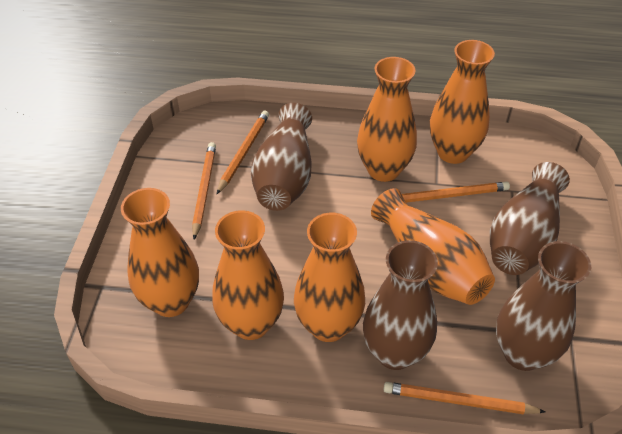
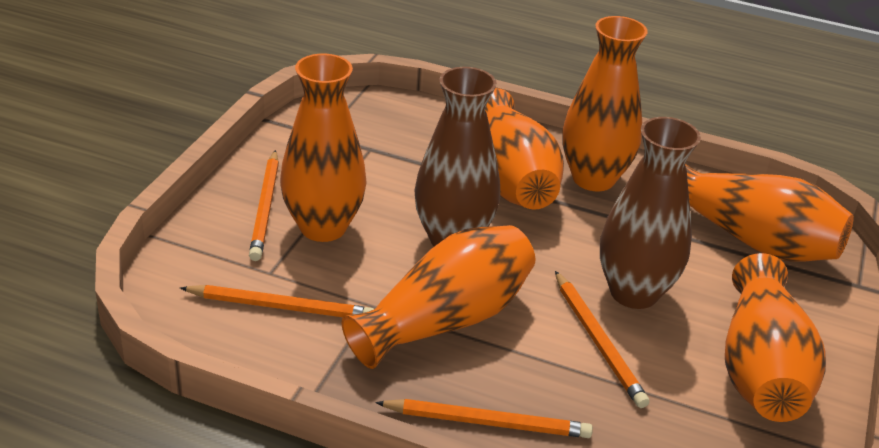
brown vase: 4 -> 2

